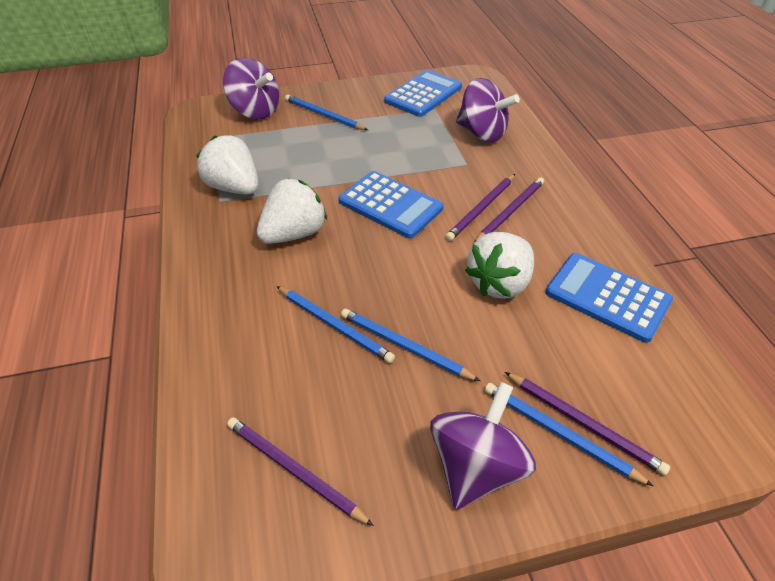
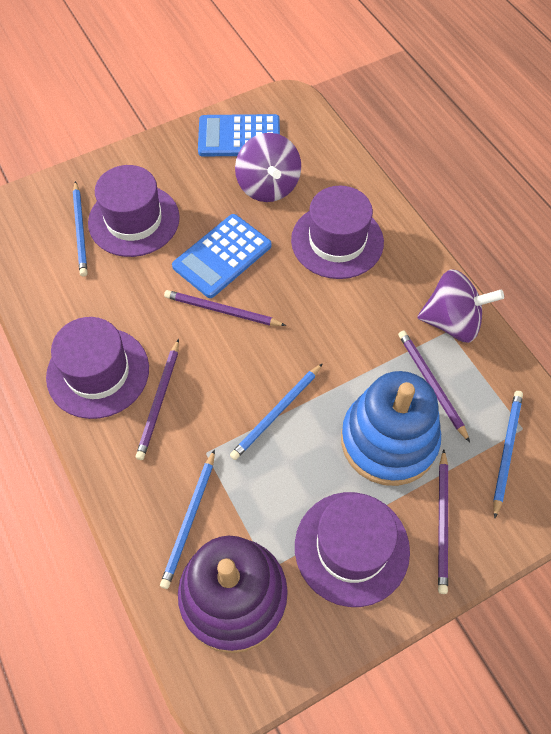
blue calculator: 3 -> 2
blue stacking toy: 0 -> 1
purple hat: 0 -> 4
purple spinning top: 3 -> 2
purple stacking toy: 0 -> 1
white strawberry: 3 -> 0

